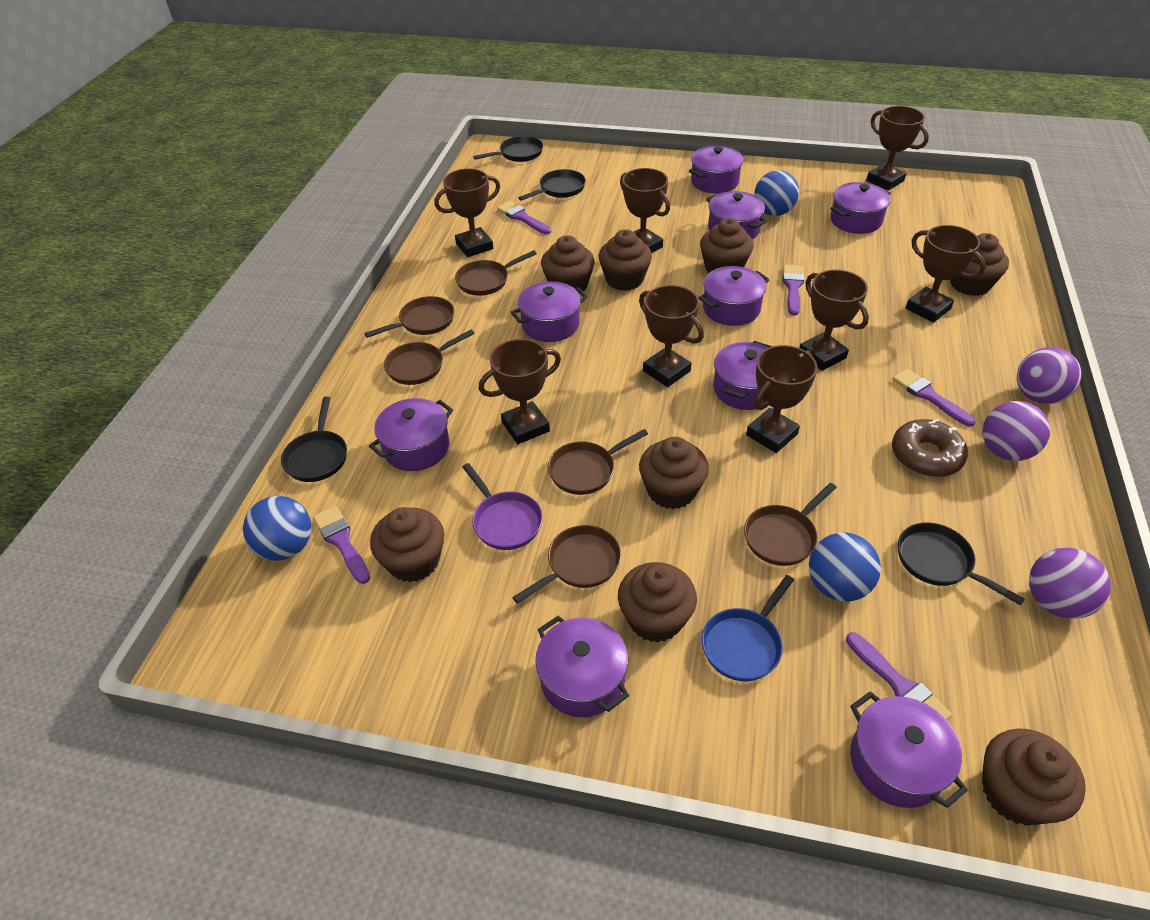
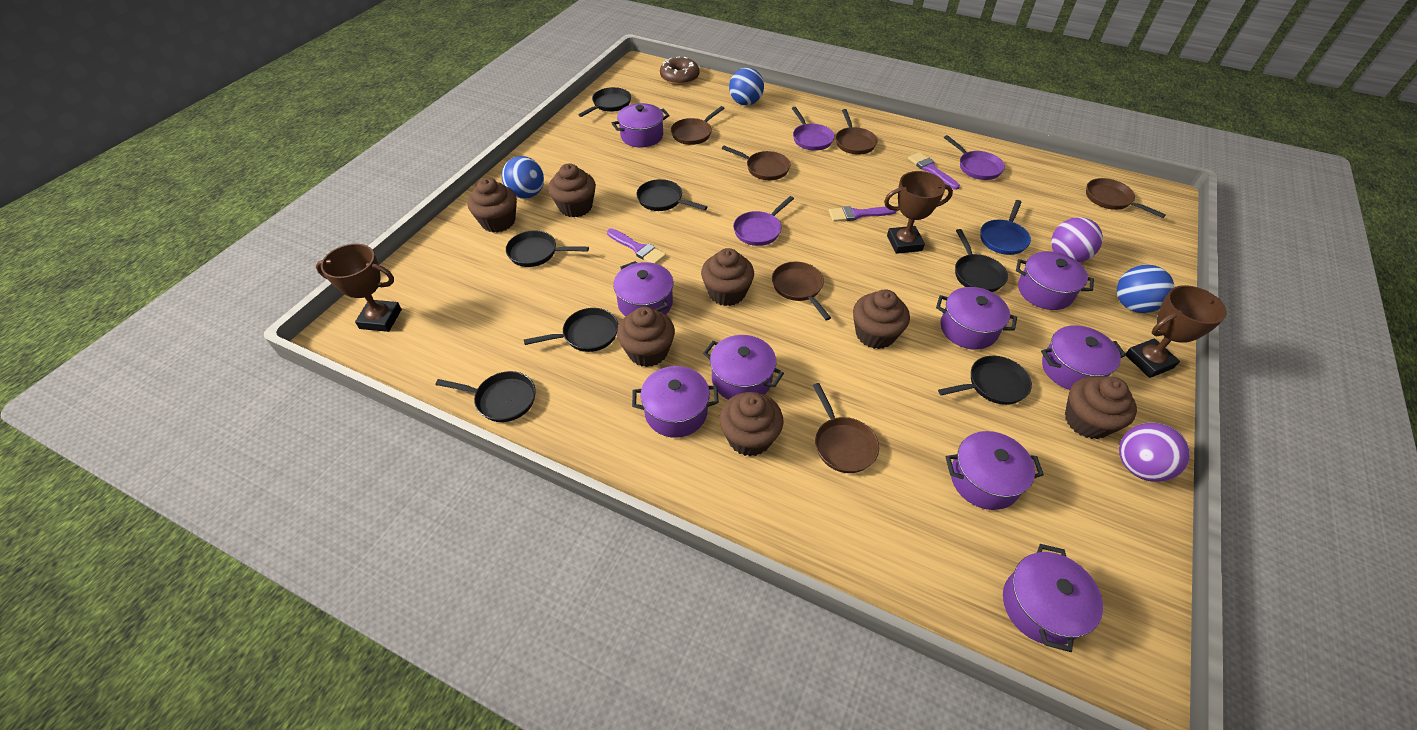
black pan: 4 -> 7
brown cupcake: 8 -> 7
brown trophy: 8 -> 3
purple ball: 3 -> 2
purple brush: 5 -> 3
purple pan: 1 -> 3

